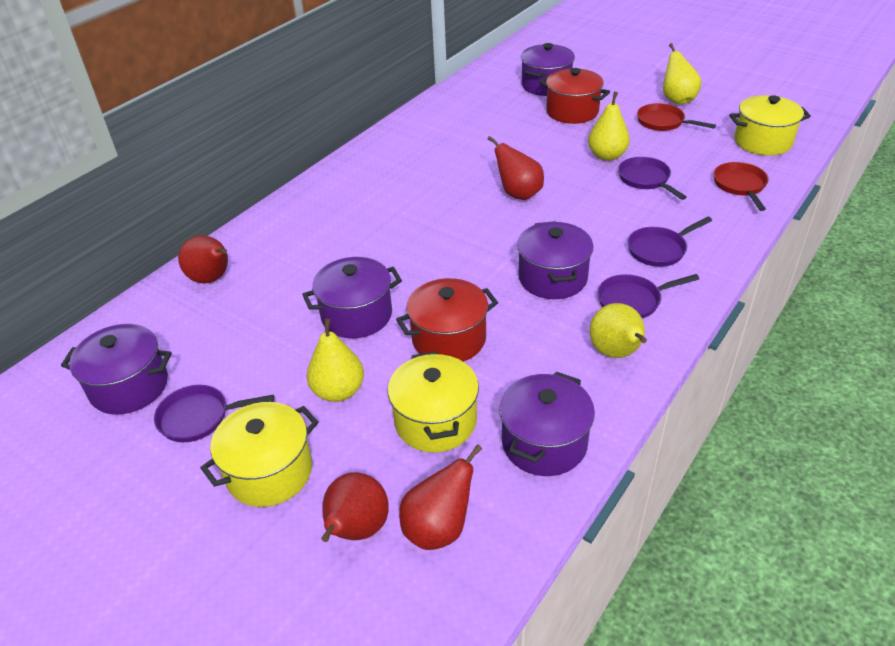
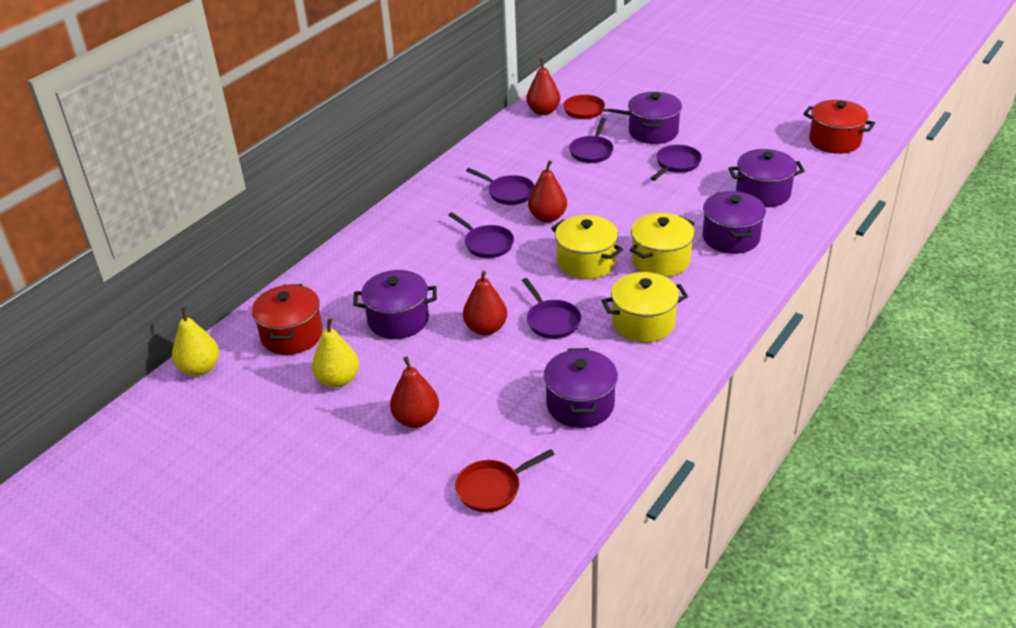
purple pan: 4 -> 5
yellow pear: 4 -> 2

